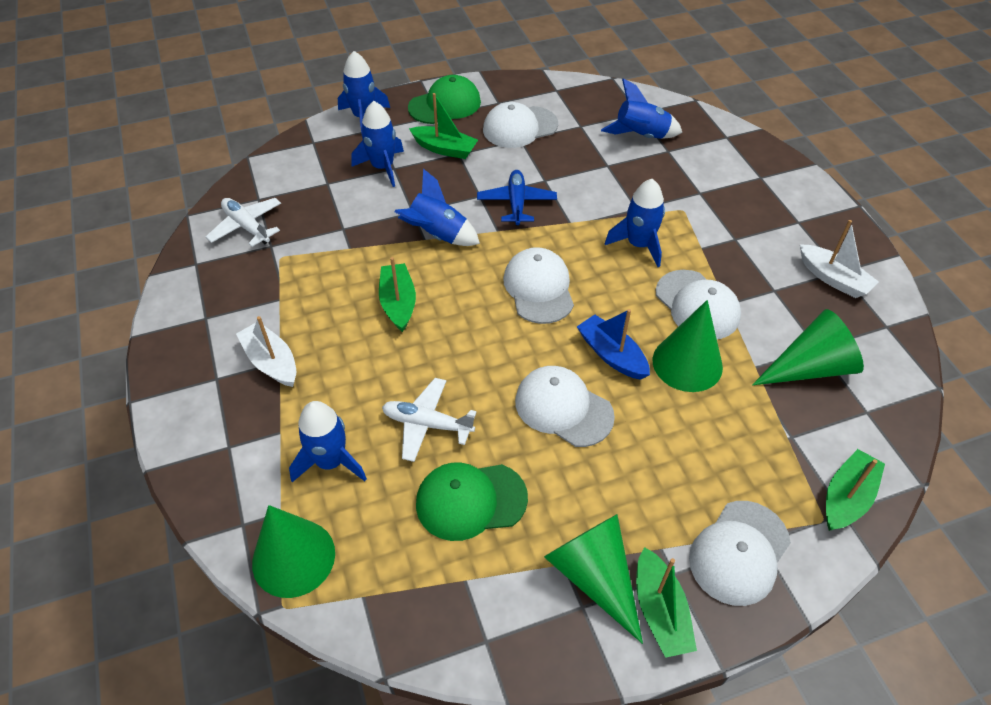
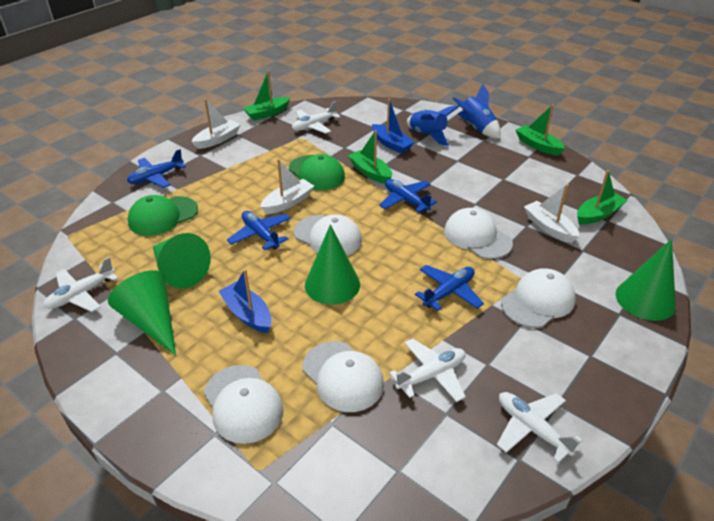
blue boat: 1 -> 2
blue plane: 1 -> 4
blue rocket: 6 -> 2
white boat: 2 -> 3
white plane: 2 -> 4

